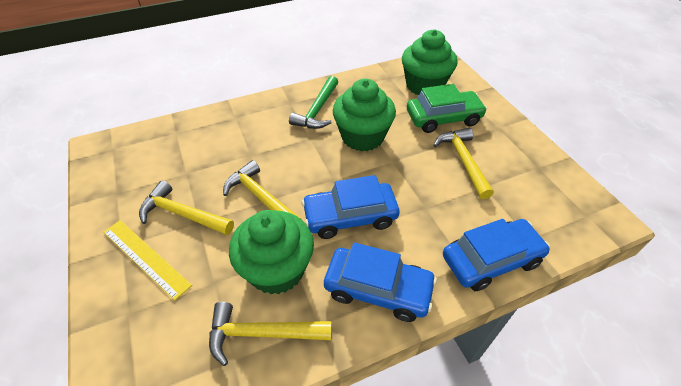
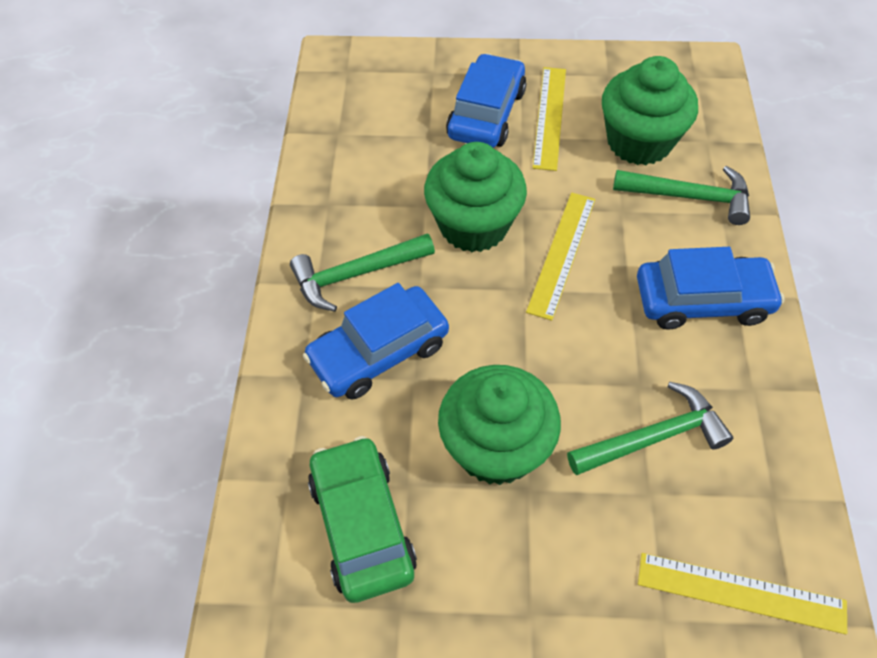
green hammer: 1 -> 3
yellow hammer: 4 -> 0
yellow ruler: 1 -> 3

